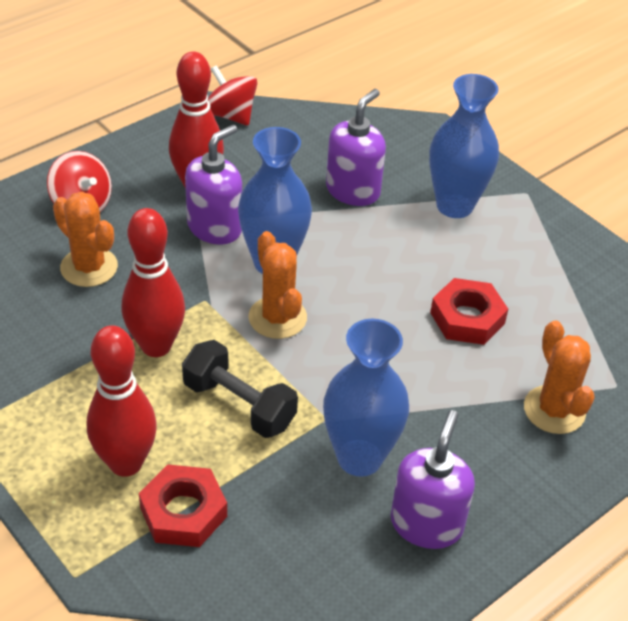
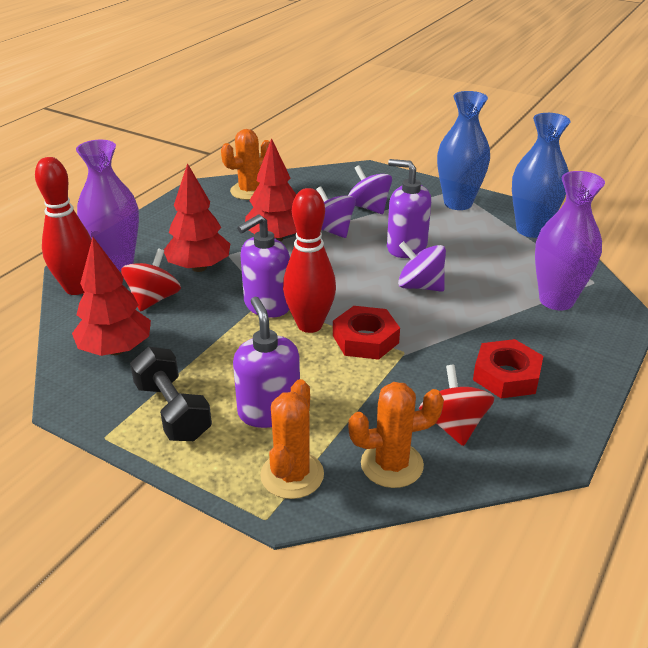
blue vase: 3 -> 2
purple spinning top: 0 -> 3
purple vase: 0 -> 2
red bowling pin: 3 -> 2
red tree: 0 -> 3

